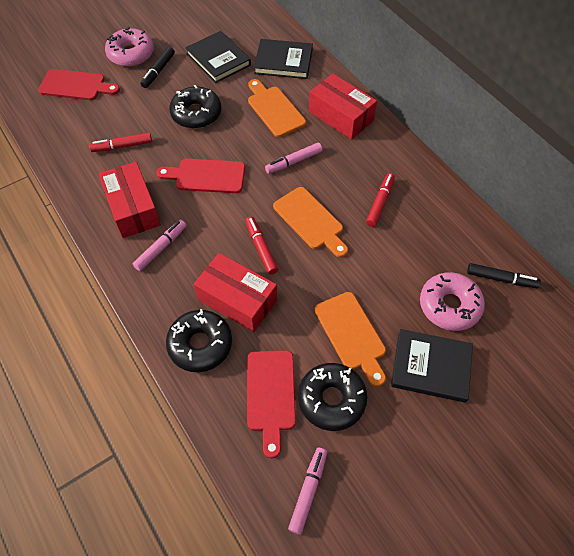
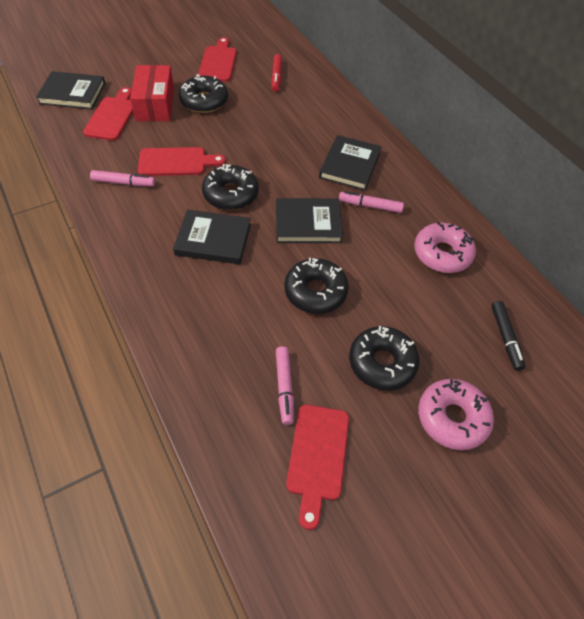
black book: 3 -> 4
black donut: 3 -> 4
black marker: 2 -> 1
orange cutting board: 3 -> 0
red box: 3 -> 1
red cutting board: 3 -> 4
red marker: 3 -> 1

